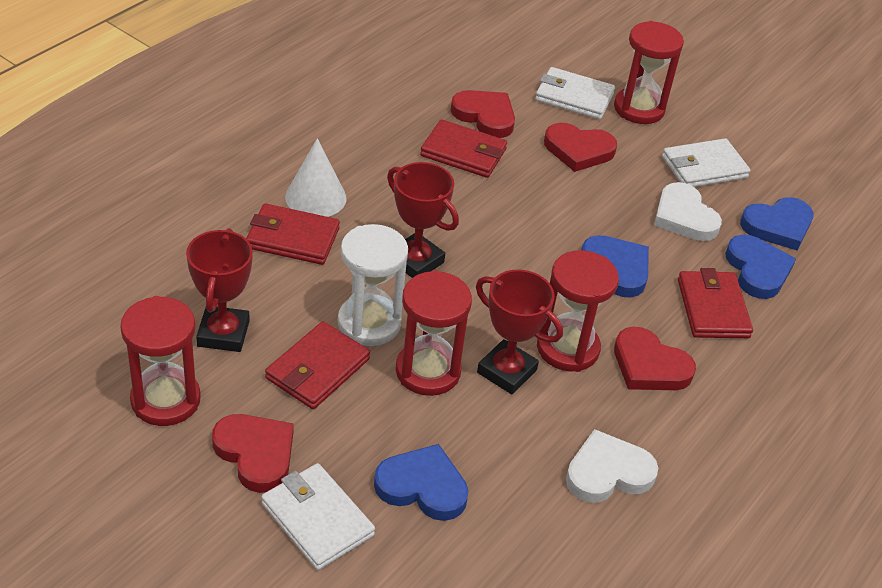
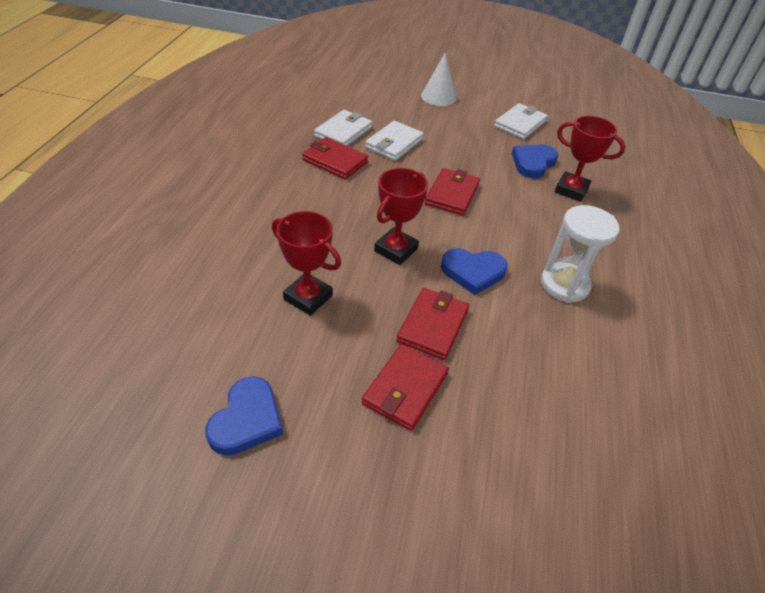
blue heart: 4 -> 3
red heart: 4 -> 0
red hourglass: 4 -> 0
white heart: 2 -> 0

